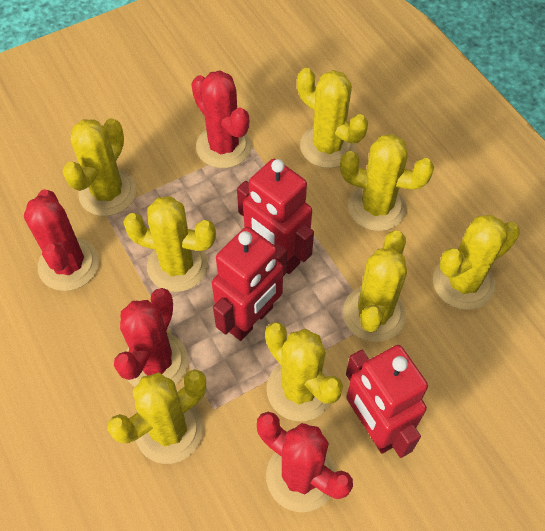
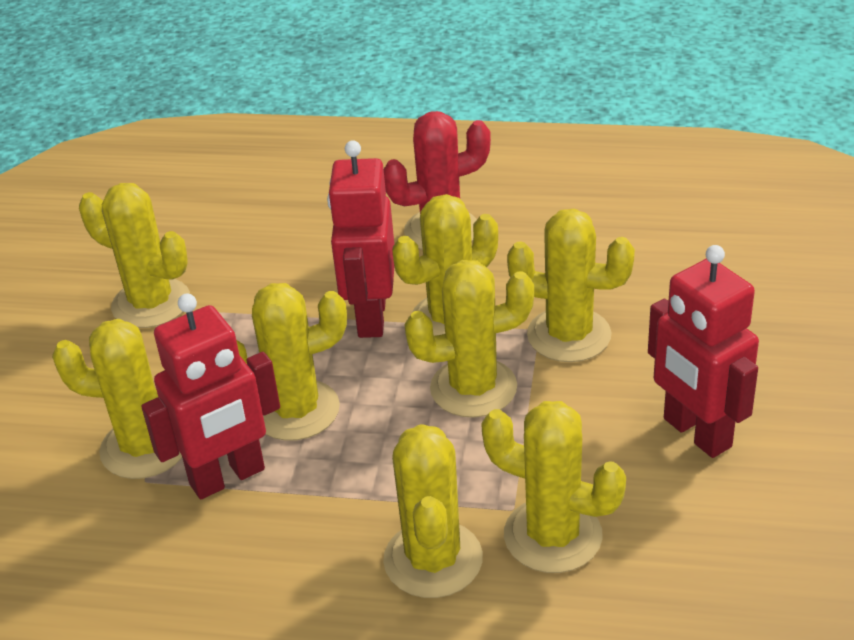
red cactus: 4 -> 1

